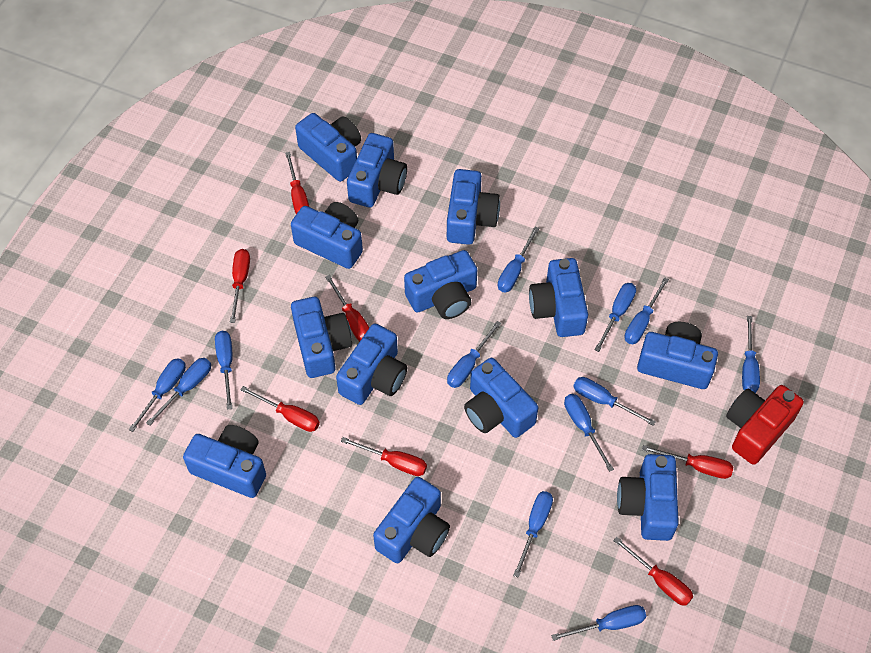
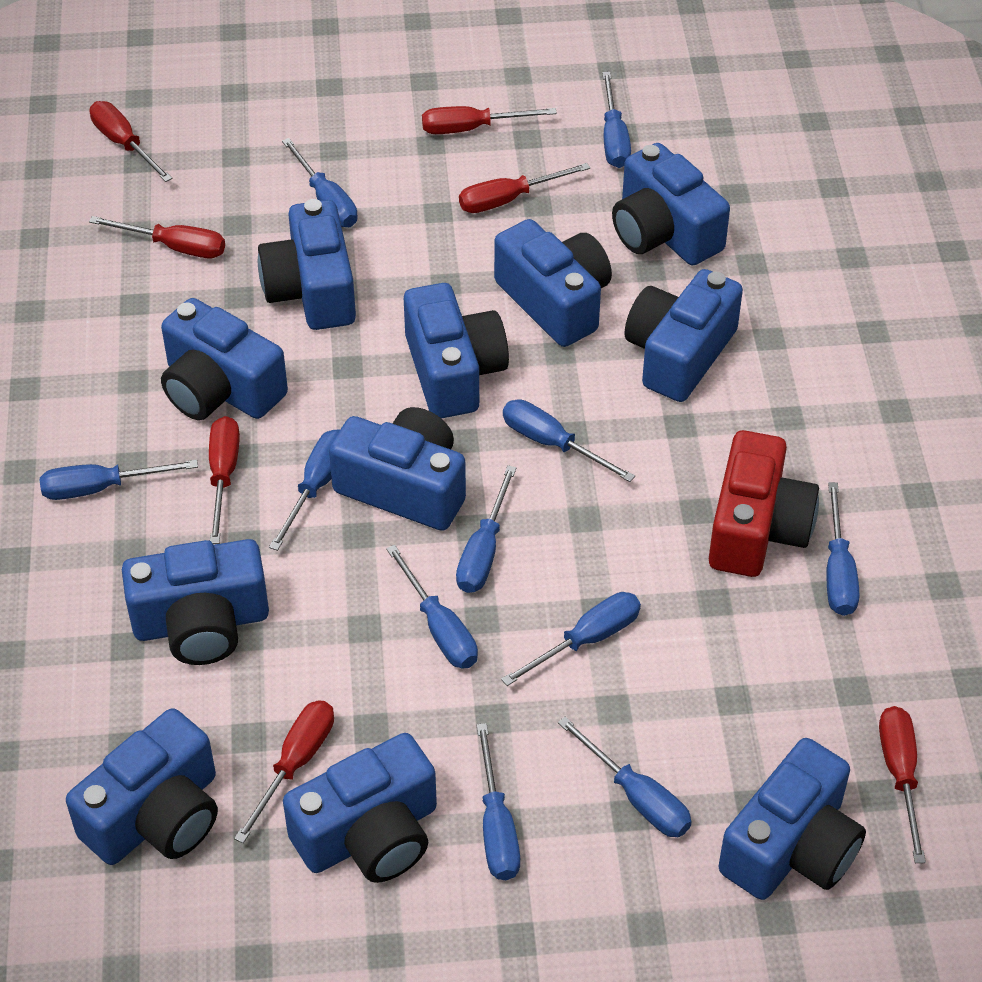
blue camera: 13 -> 11
blue screwdriver: 12 -> 11

